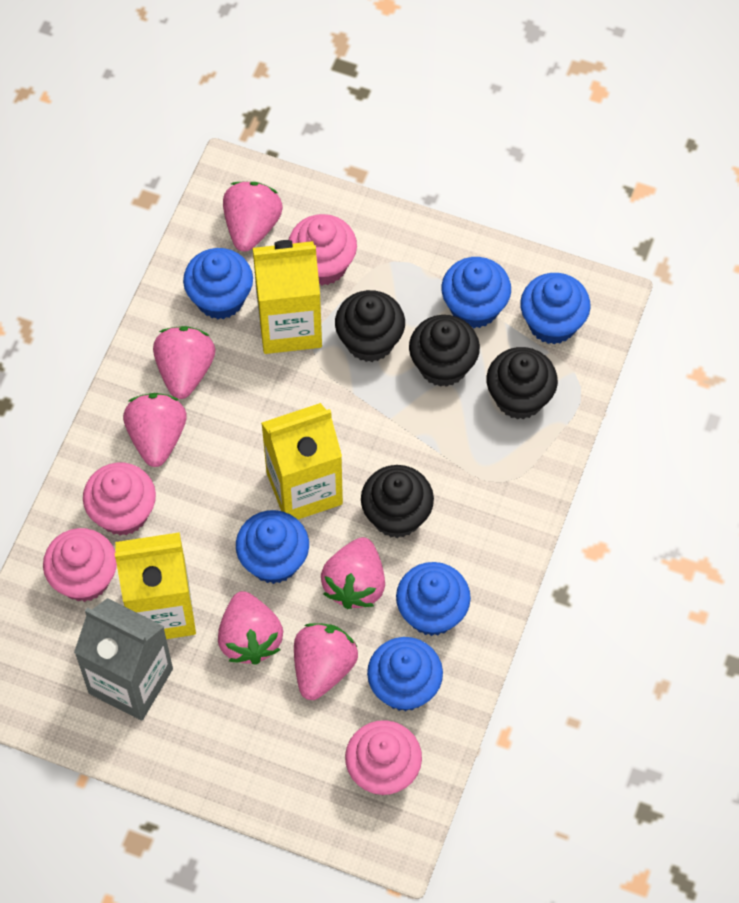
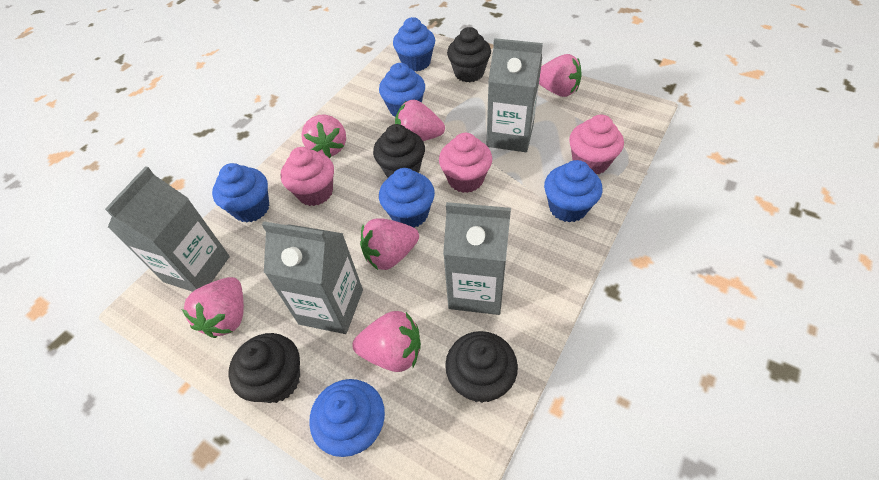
grey carton: 1 -> 4
pink cupcake: 4 -> 3
yellow carton: 3 -> 0

